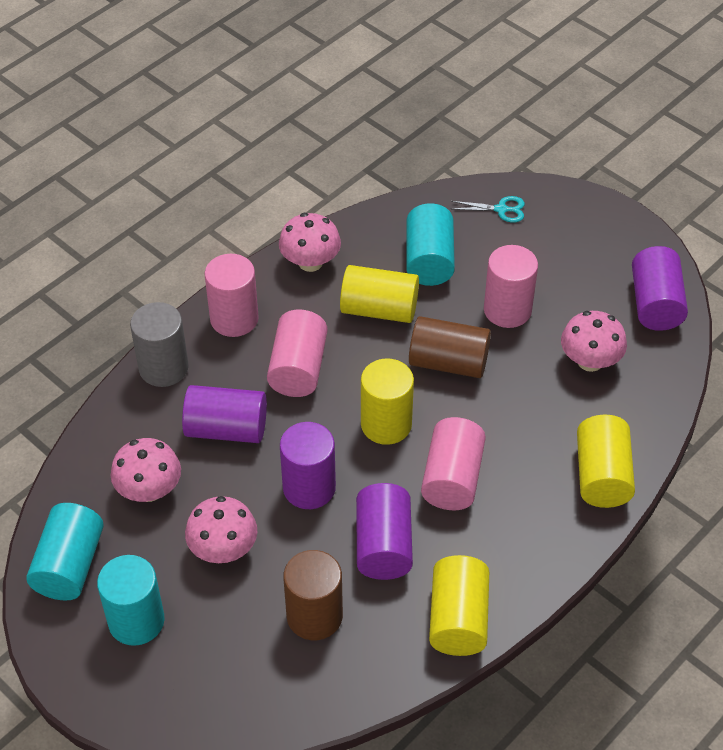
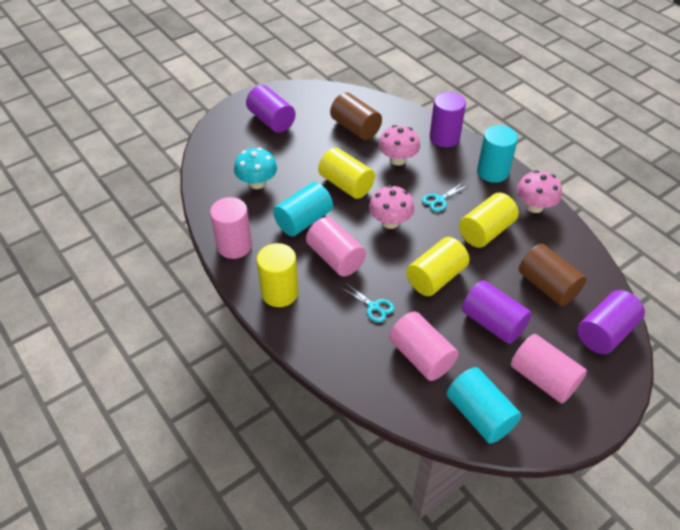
grey cylinder: 1 -> 0
pink mushroom: 4 -> 3
turquoise mushroom: 0 -> 1
turquoise scissors: 1 -> 2

